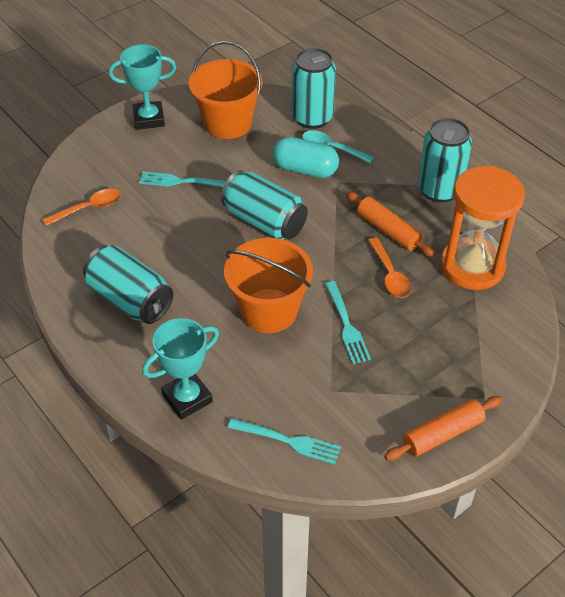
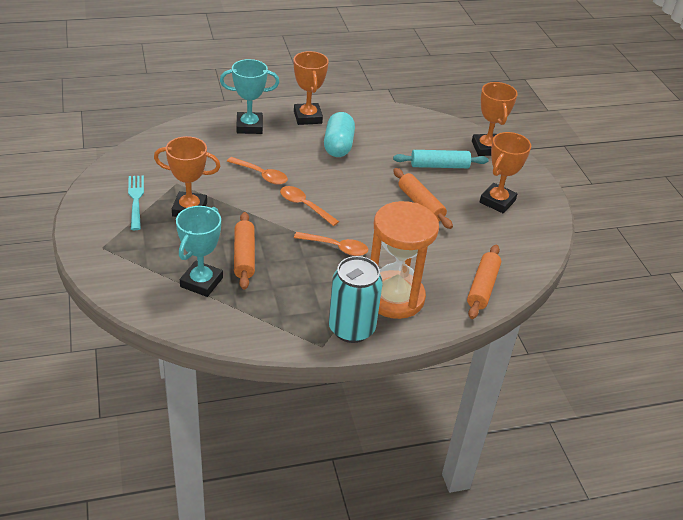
orange bucket: 2 -> 0
orange rolling pin: 2 -> 3
orange spoon: 2 -> 3
orange trophy: 0 -> 4
turquoise can: 4 -> 1
turquoise fork: 3 -> 1
turquoise rolling pin: 0 -> 1
turquoise spoon: 1 -> 0

